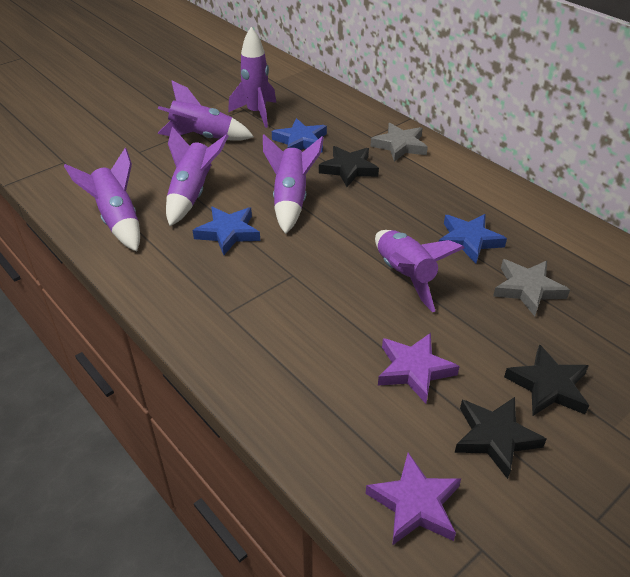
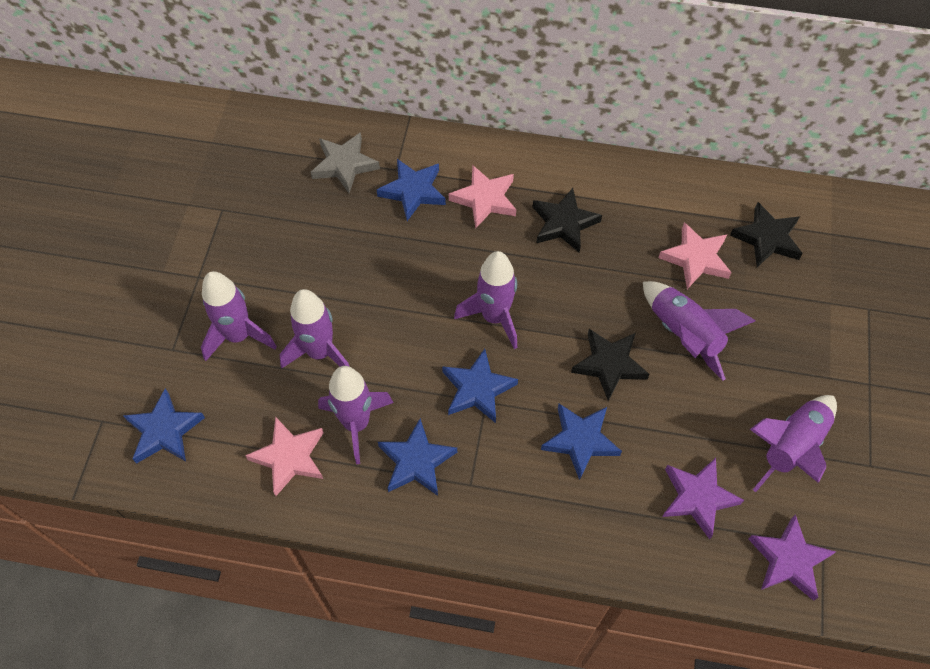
blue star: 3 -> 5
grey star: 2 -> 1
pink star: 0 -> 3

